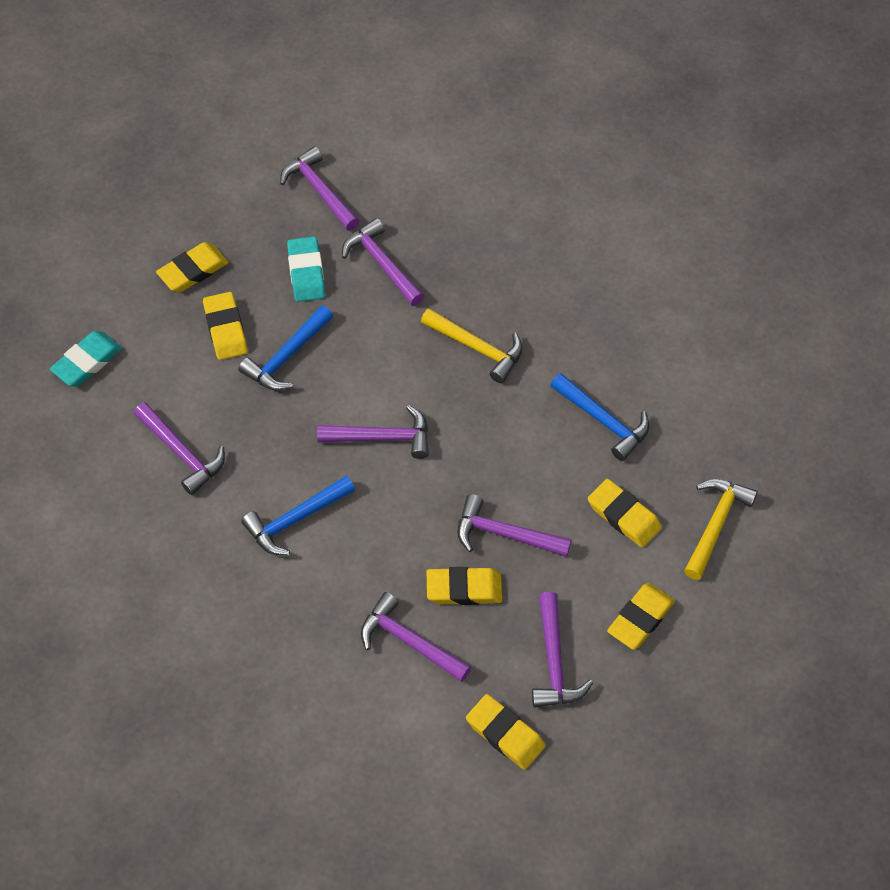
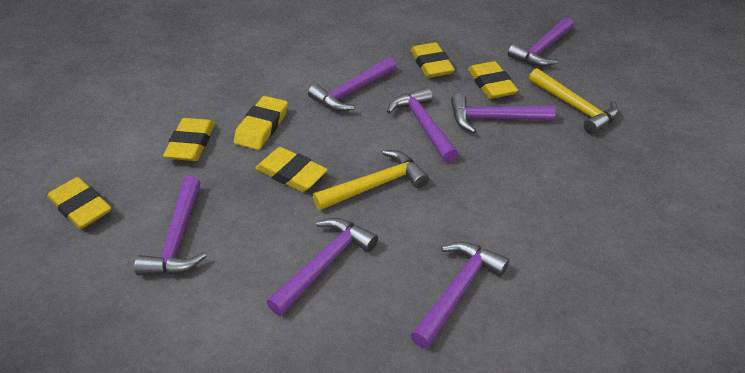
blue hammer: 3 -> 0
turquoise eraser: 2 -> 0

